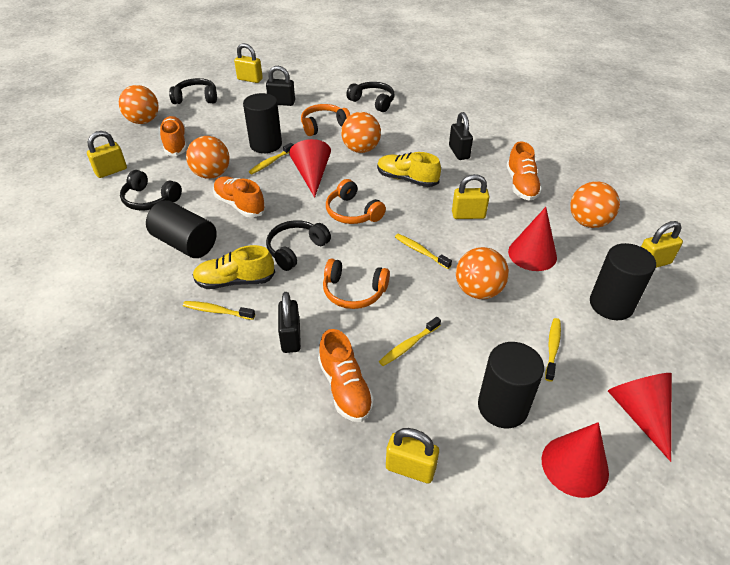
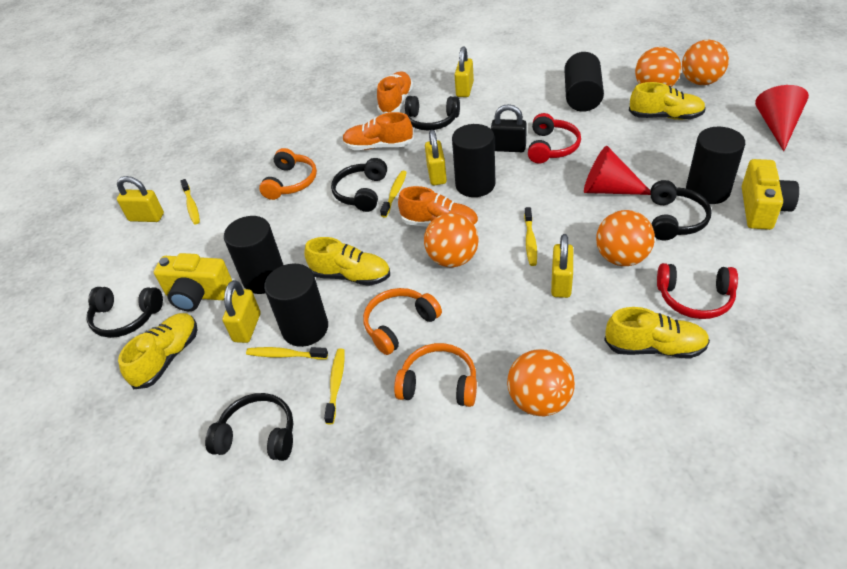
black cylinder: 4 -> 5
black headphones: 4 -> 5
black padlock: 3 -> 1
orange shoe: 4 -> 3
red cone: 4 -> 2
red headphones: 0 -> 2
yellow camera: 0 -> 2
yellow shoe: 2 -> 4

